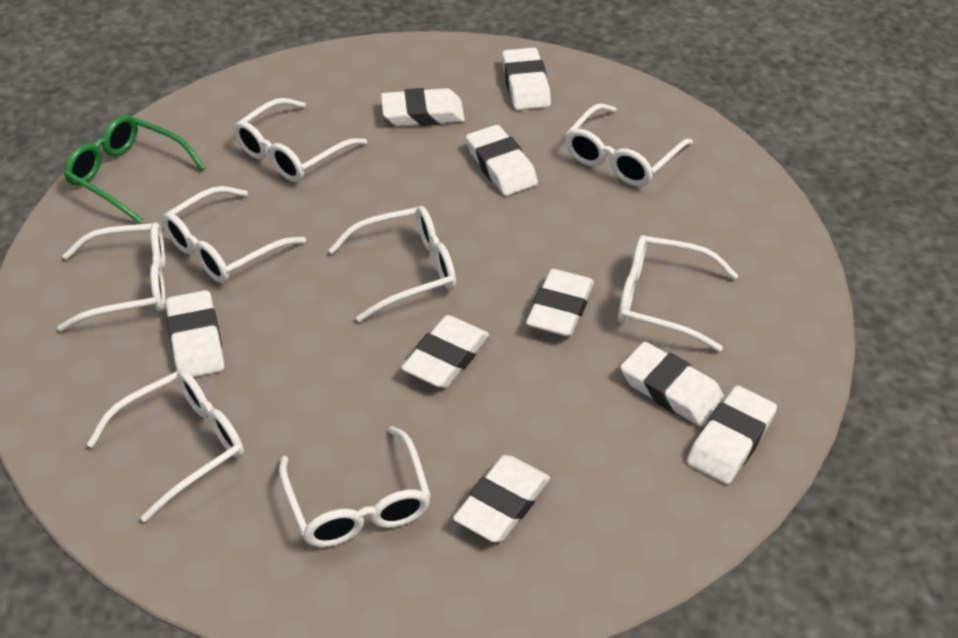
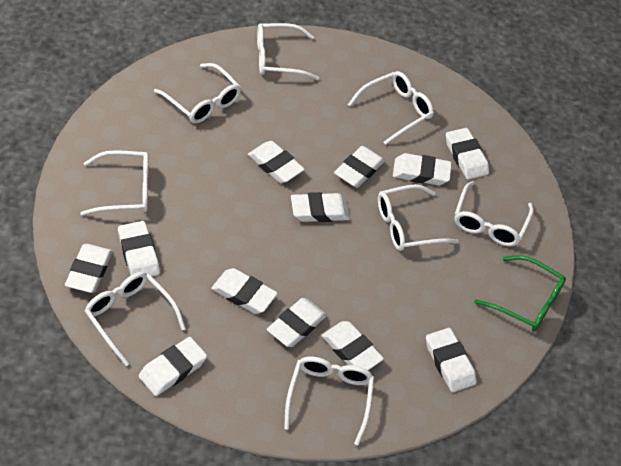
white eraser: 9 -> 12

